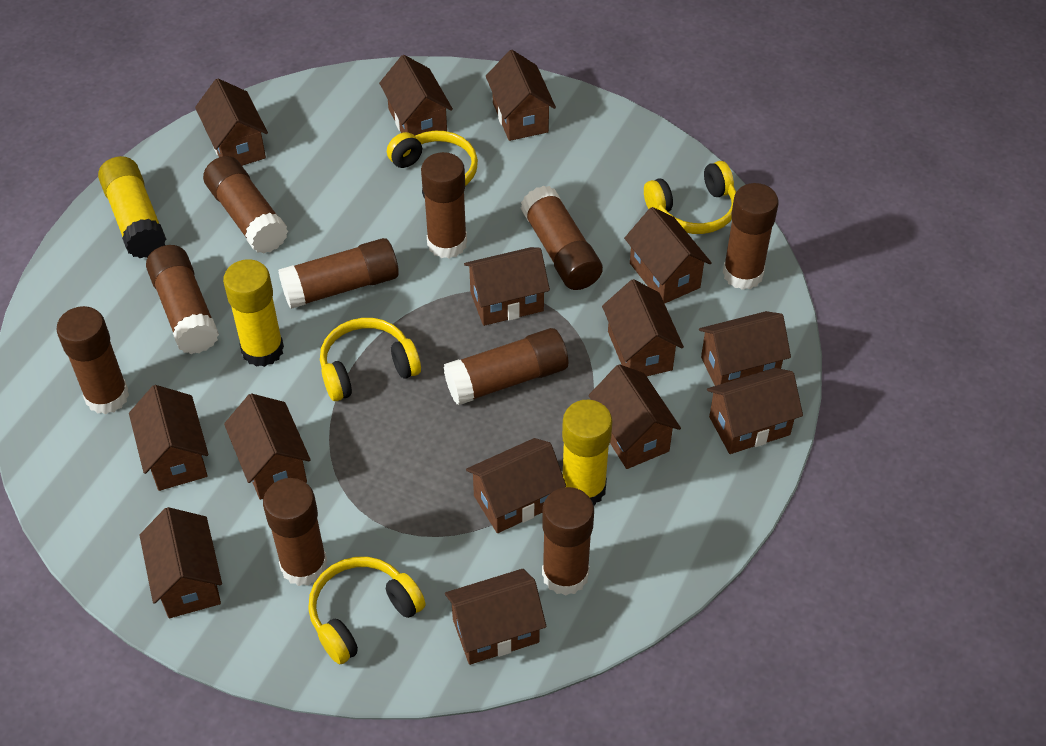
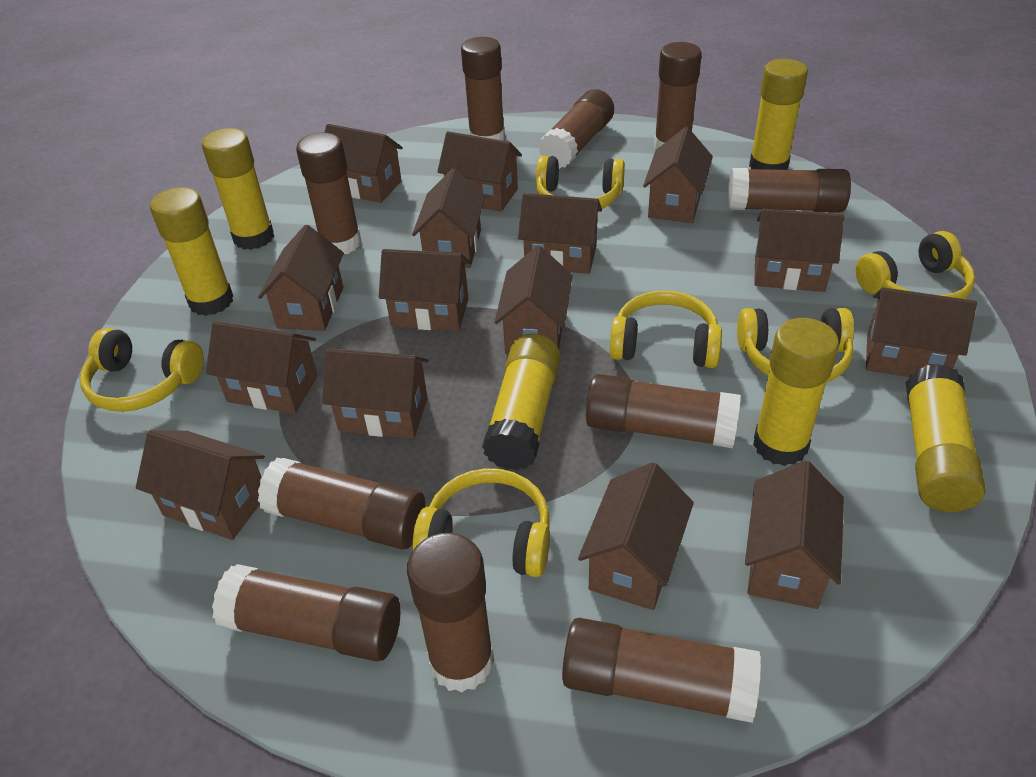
brown house: 14 -> 15
yellow glue stick: 3 -> 6
yellow headphones: 4 -> 6

